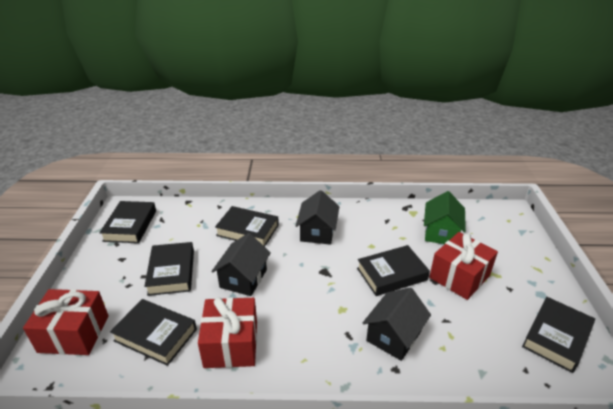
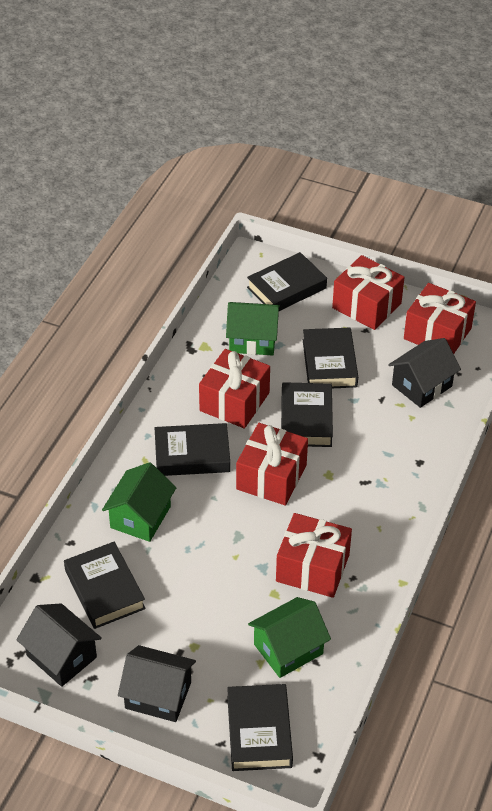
green house: 1 -> 3
red gift: 3 -> 5

